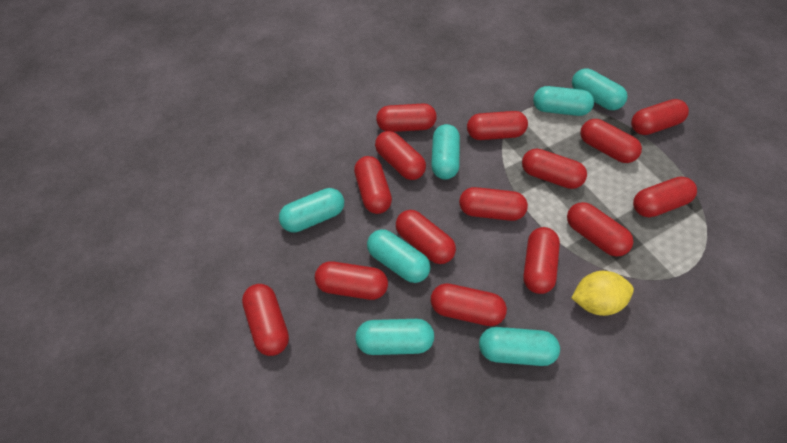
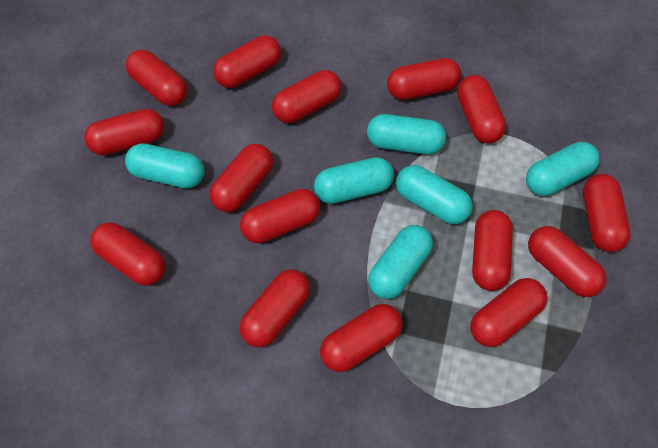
turquoise capsule: 7 -> 6
yellow lemon: 1 -> 0

